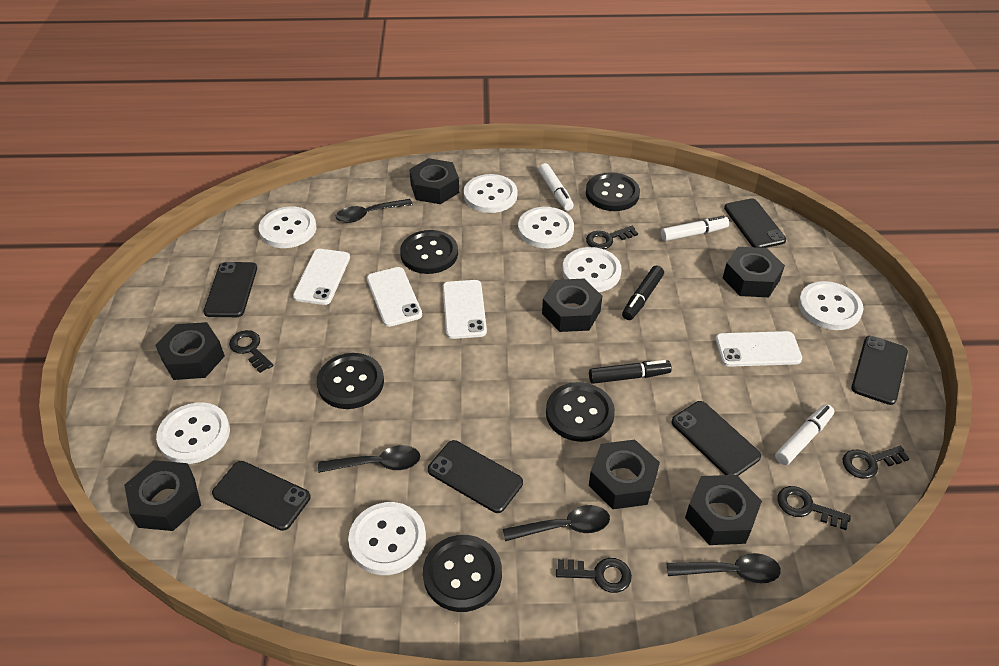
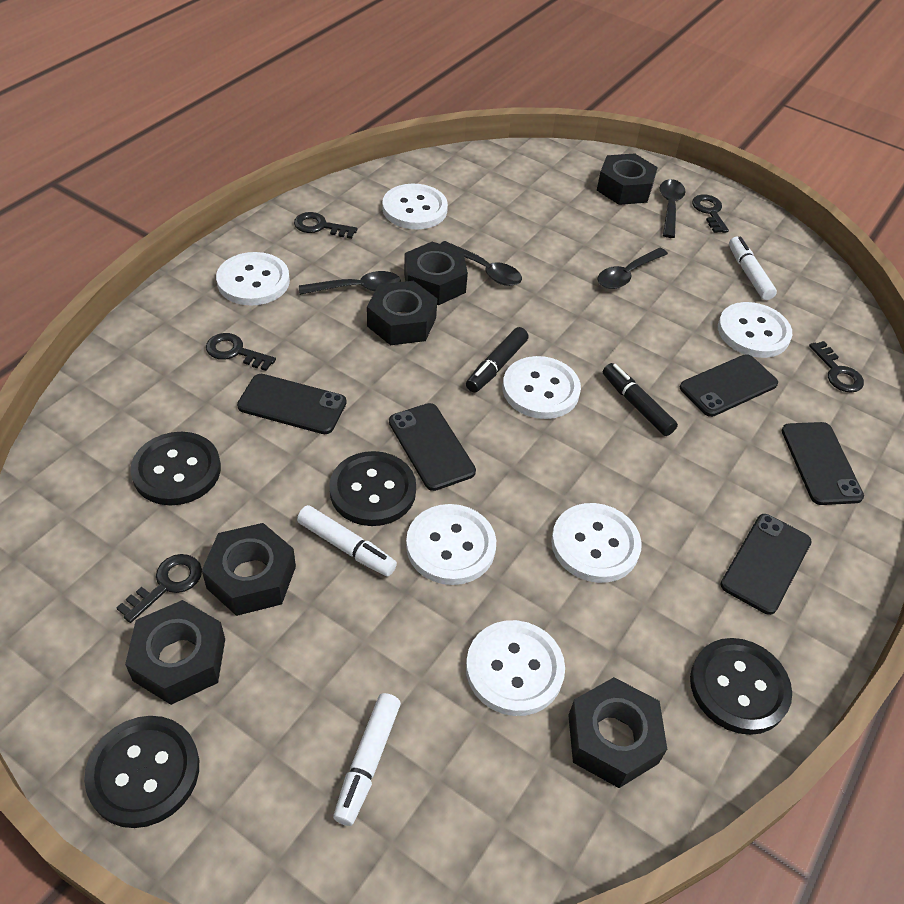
black button: 5 -> 4
black nut: 7 -> 6
black phone: 6 -> 5
white phone: 4 -> 0

